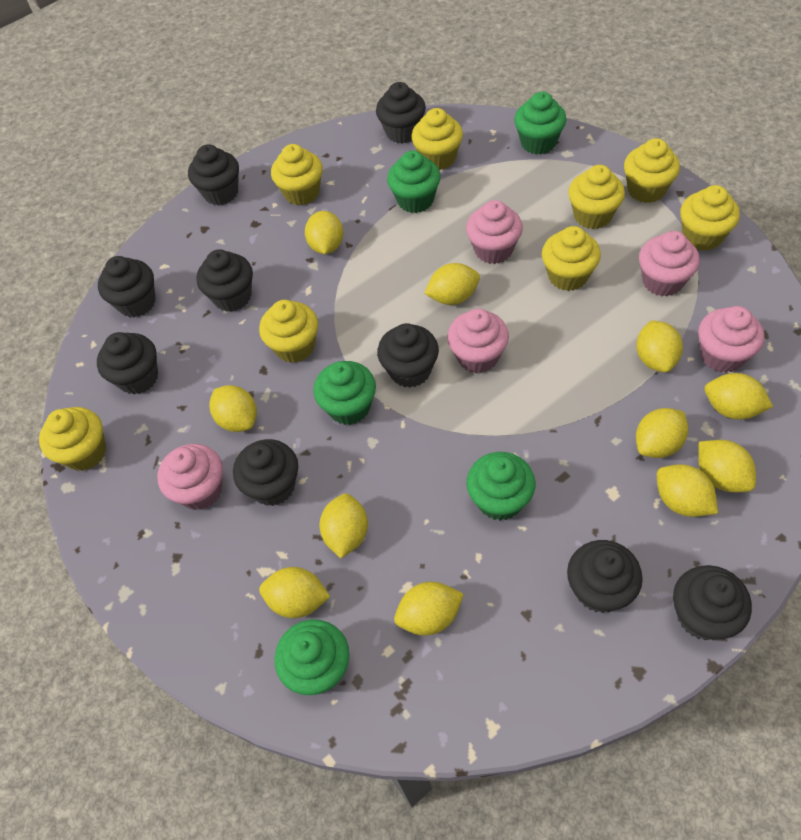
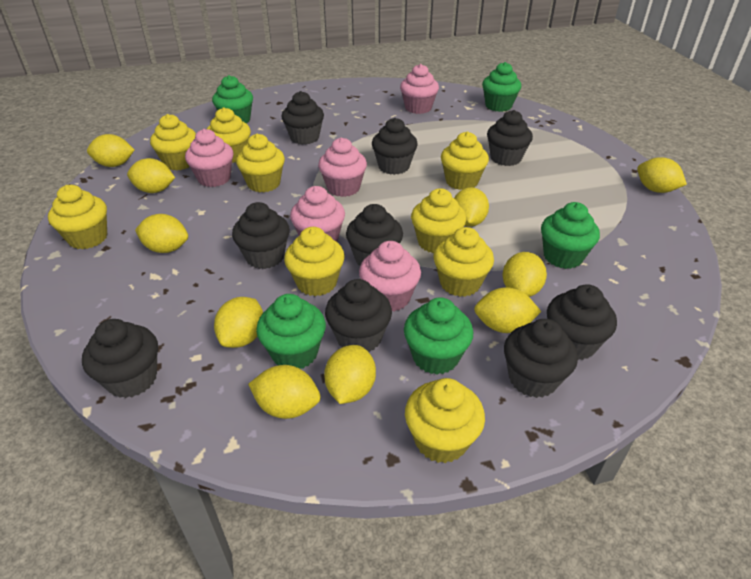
yellow cupcake: 8 -> 9
yellow lemon: 11 -> 10

